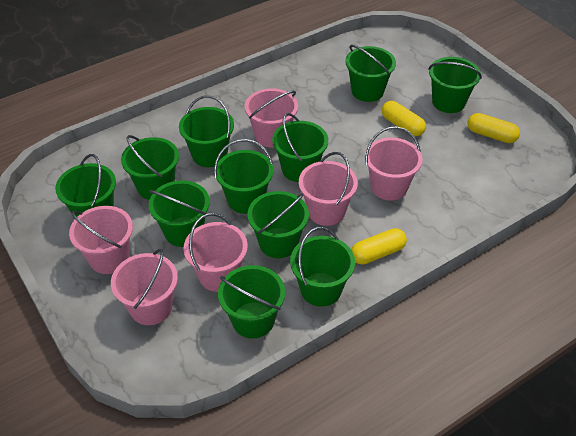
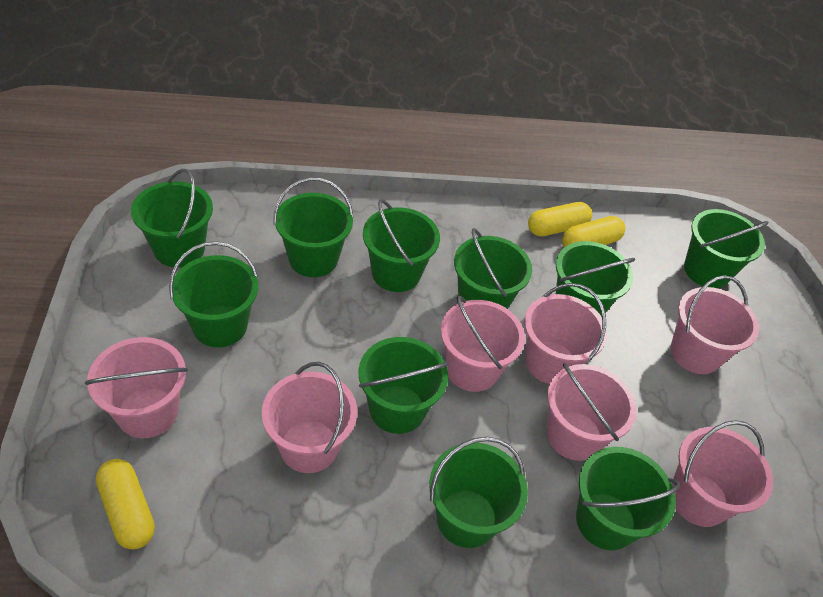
green bucket: 11 -> 10
pink bucket: 6 -> 7

